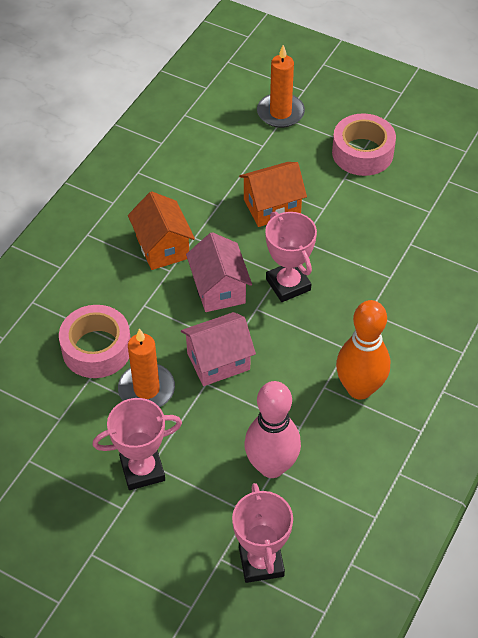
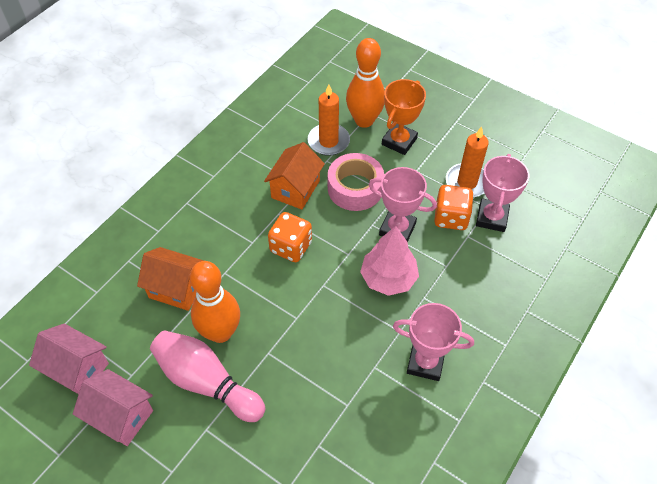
orange bowling pin: 1 -> 2
orange dice: 0 -> 2
orange trophy: 0 -> 1
pink tape: 2 -> 1
pink tree: 0 -> 1

